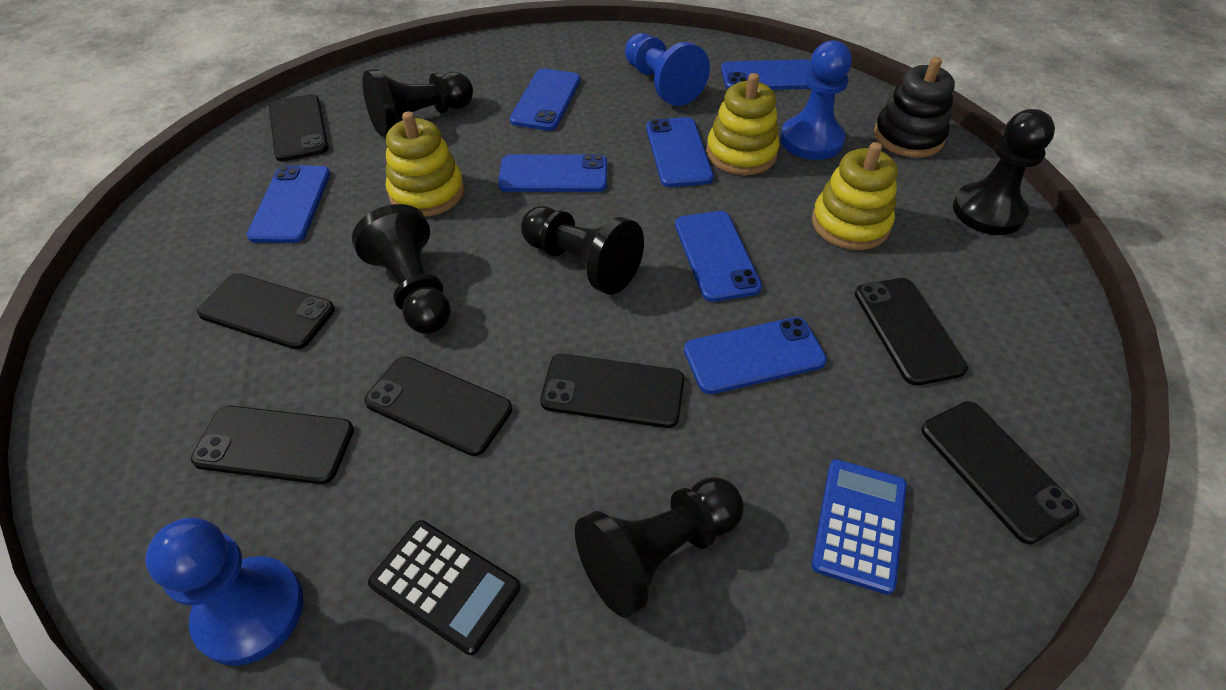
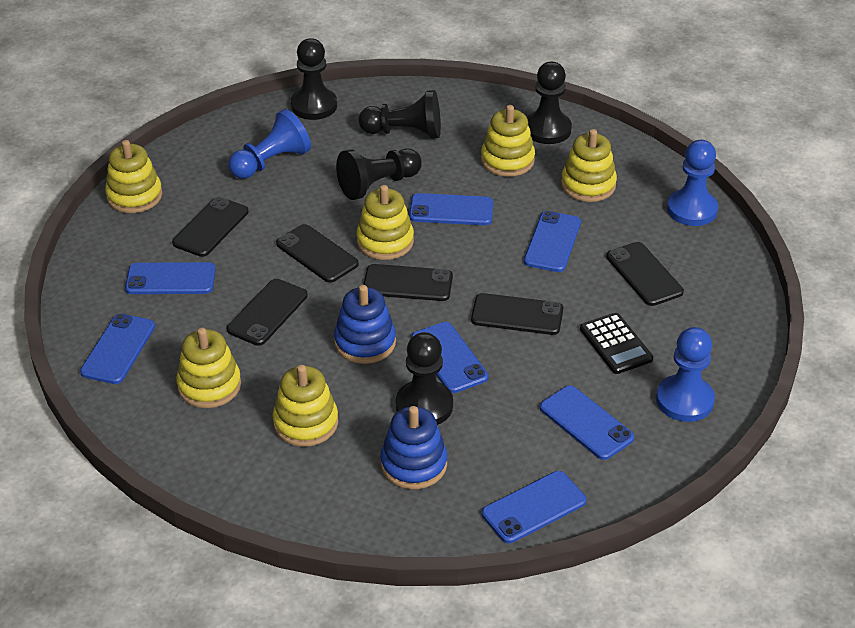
black phone: 7 -> 6
black stacking toy: 1 -> 0
blue calculator: 1 -> 0
blue stacking toy: 0 -> 2
yellow stacking toy: 3 -> 6

